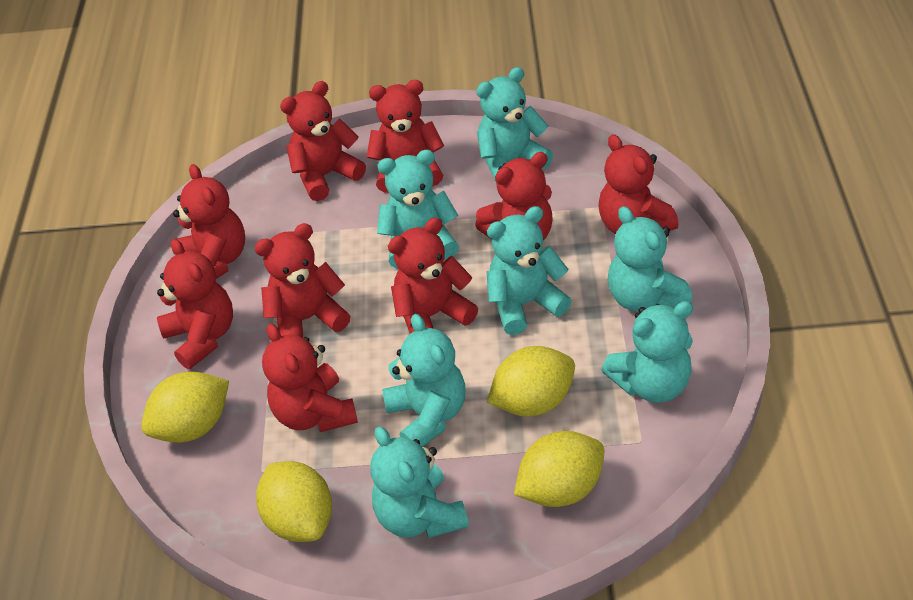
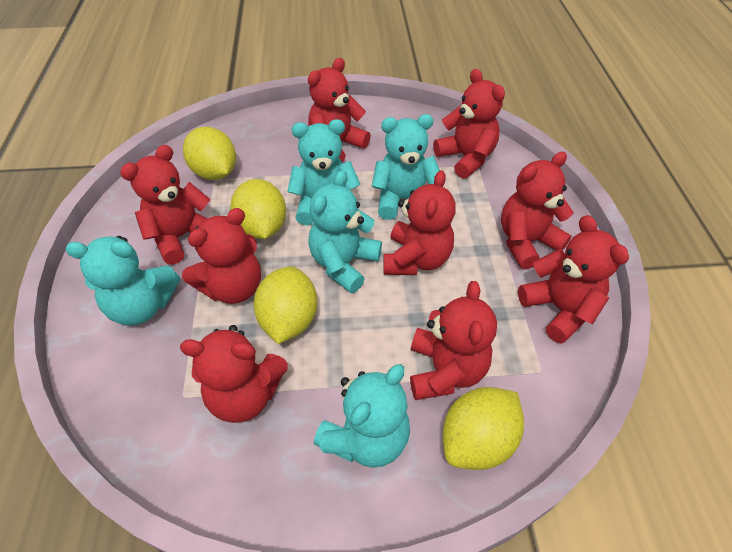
turquoise teddy bear: 7 -> 5

